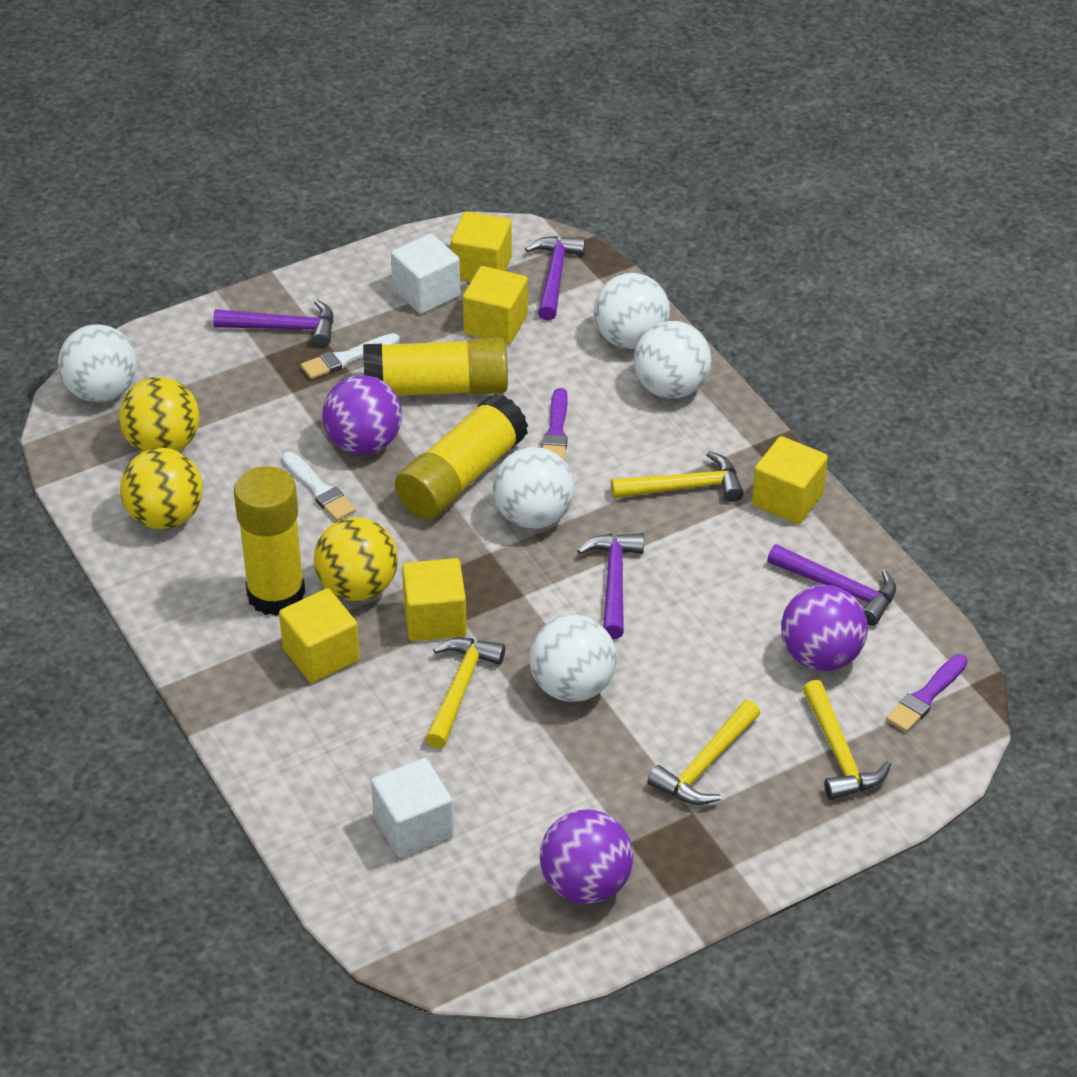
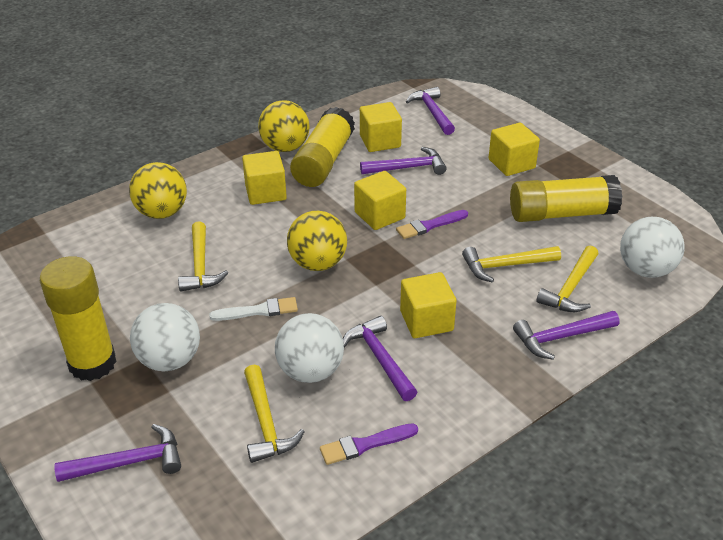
purple ball: 3 -> 0
purple hammer: 4 -> 5
white ball: 5 -> 3
white brush: 2 -> 1
white cube: 2 -> 0

